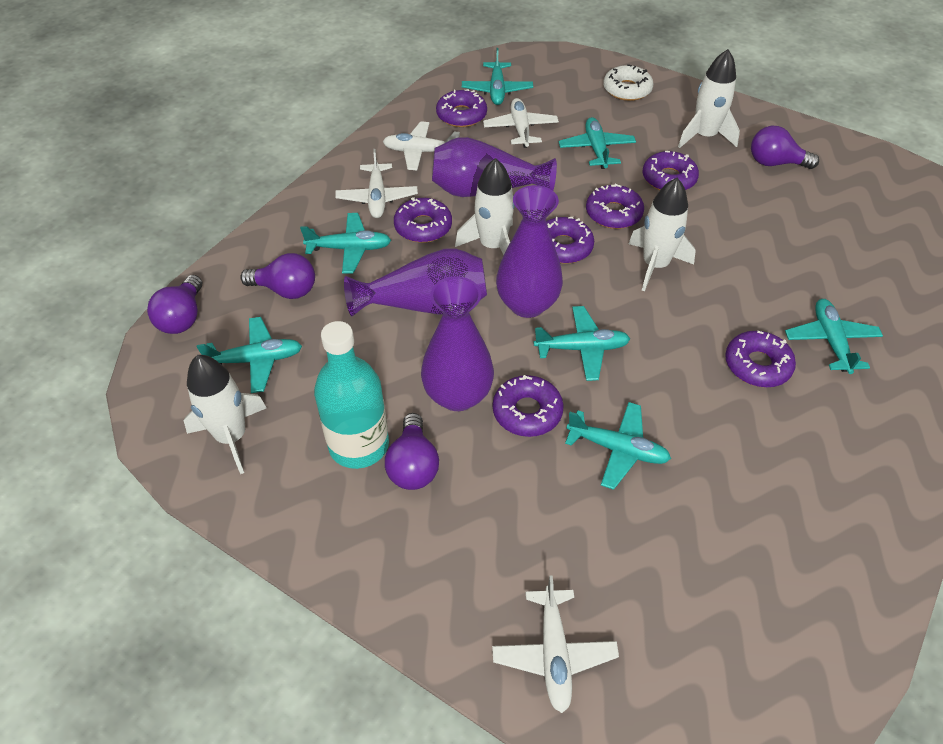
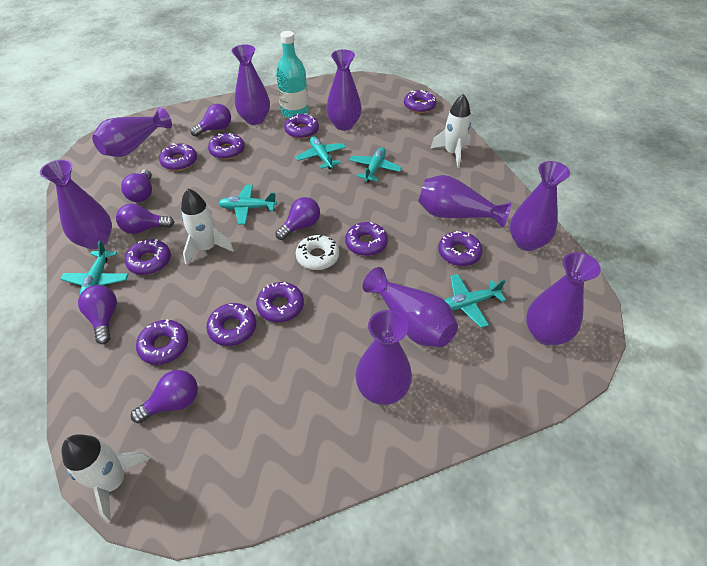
purple donut: 7 -> 10
purple light bulb: 4 -> 6
purple vase: 4 -> 9
turquoise plane: 7 -> 5
white plane: 4 -> 0
white rocket: 4 -> 3

